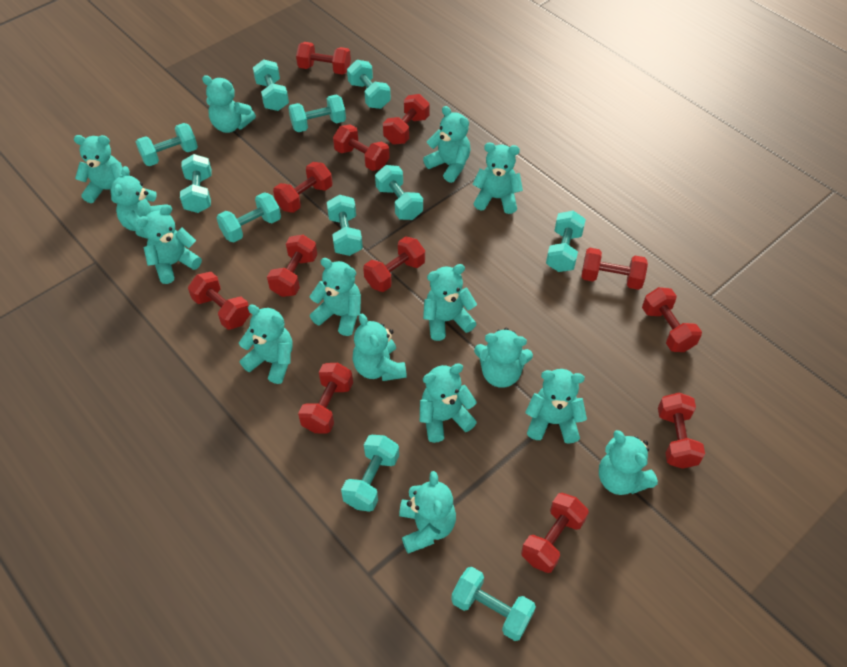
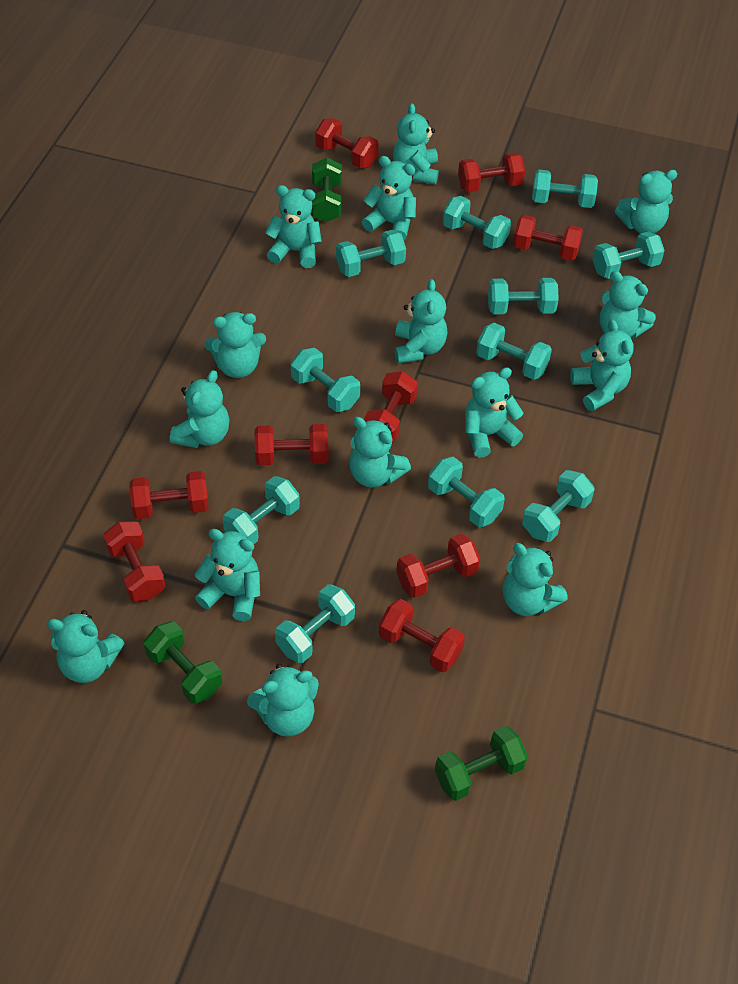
green dumbbell: 0 -> 3
red dumbbell: 12 -> 9

